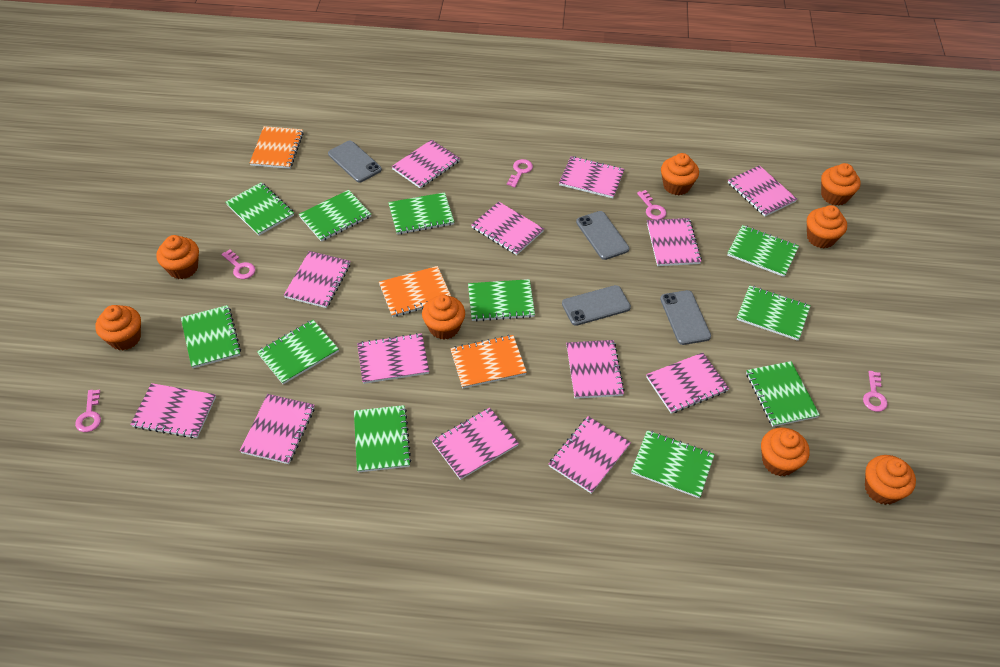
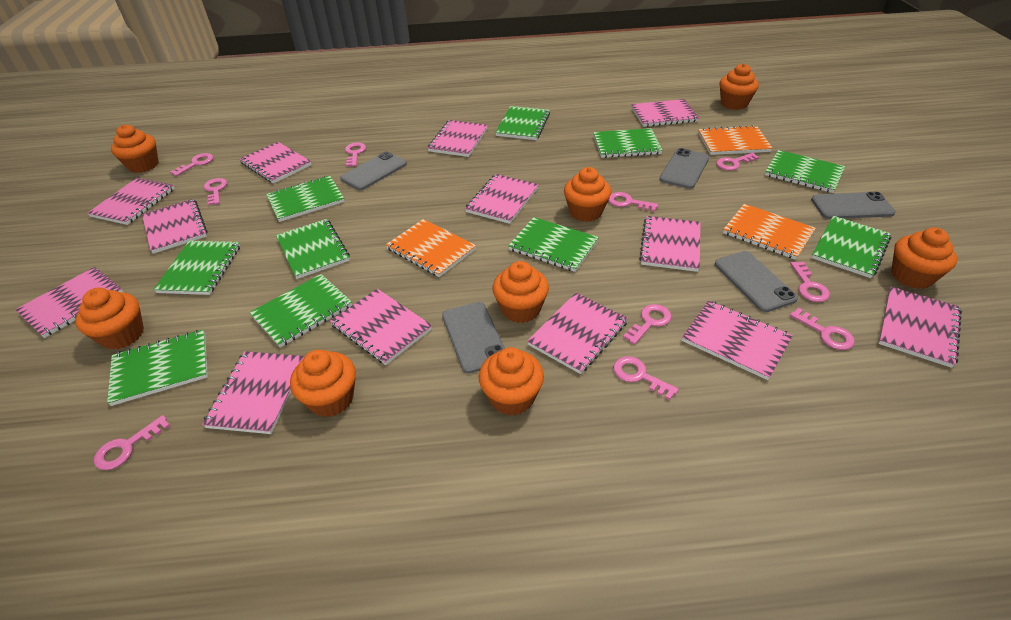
green notebook: 11 -> 10
grey phone: 4 -> 5
pink key: 5 -> 10

